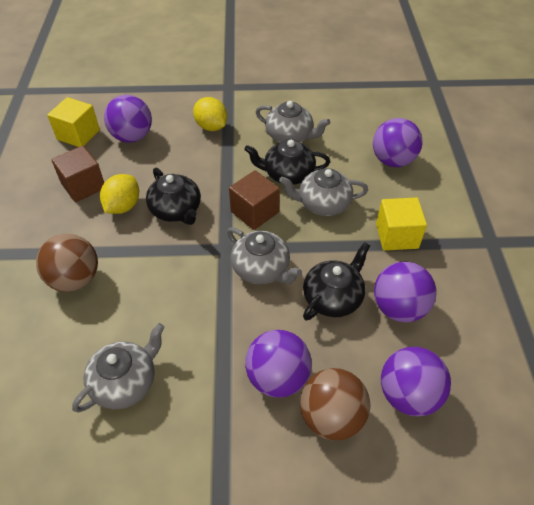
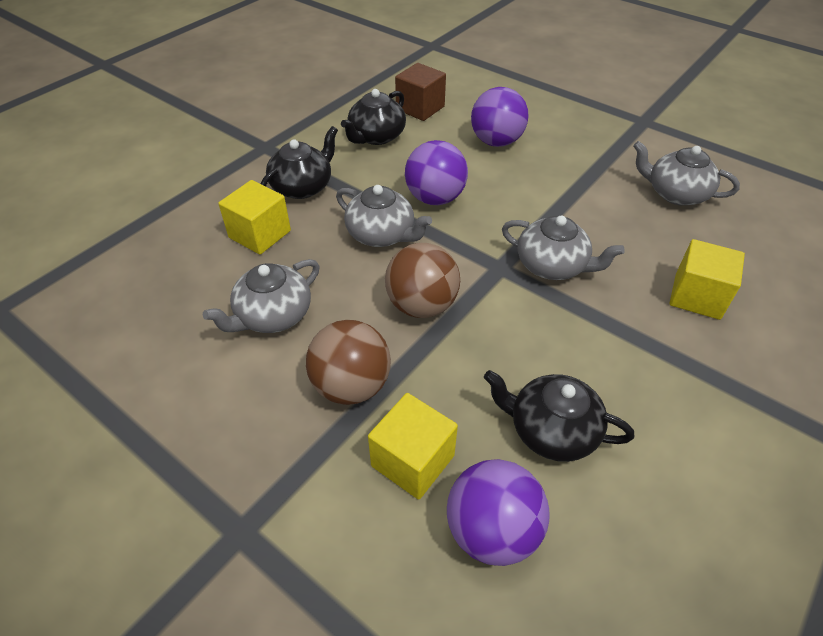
brown cube: 2 -> 1
purple ball: 5 -> 3
yellow cube: 2 -> 3
yellow lemon: 2 -> 0

